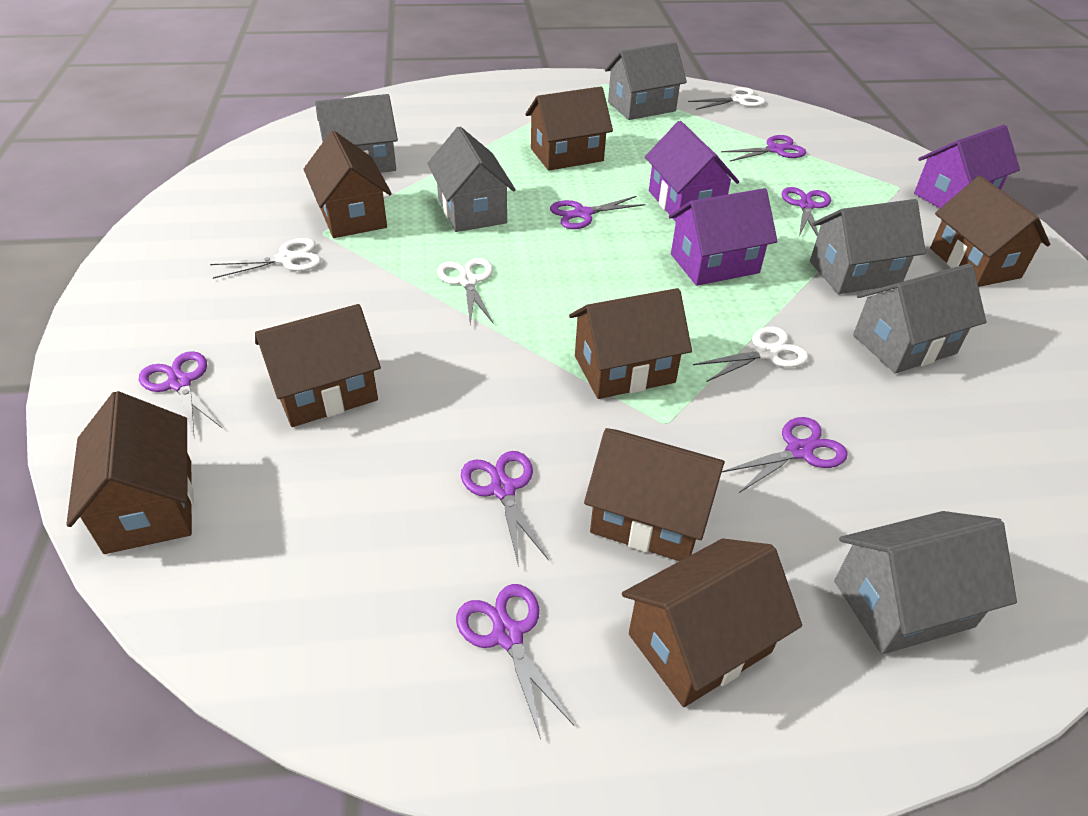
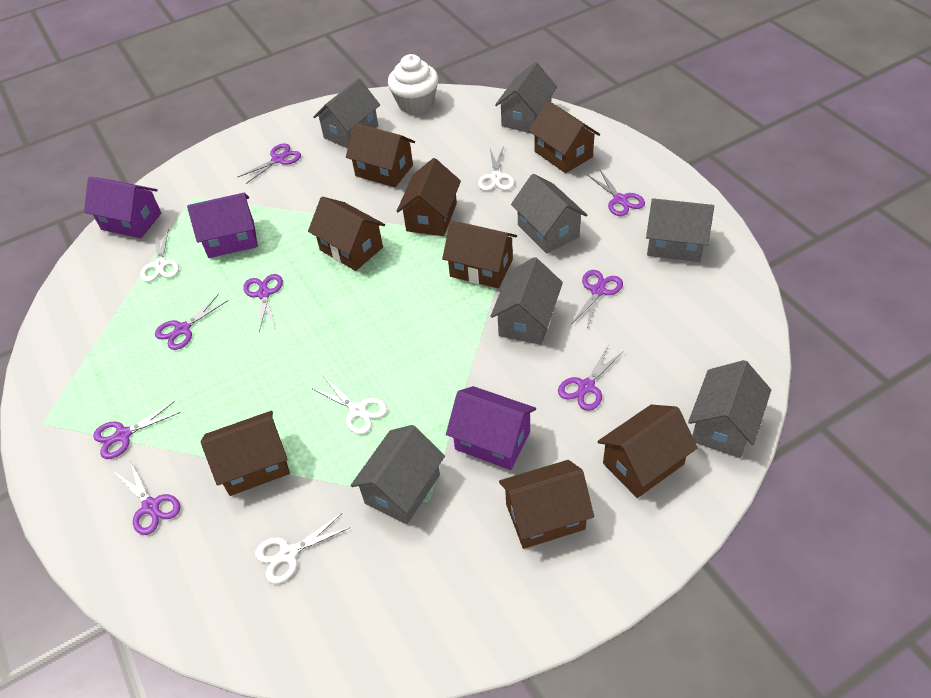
grey house: 6 -> 7
purple scissors: 7 -> 8
white cupcake: 0 -> 1

